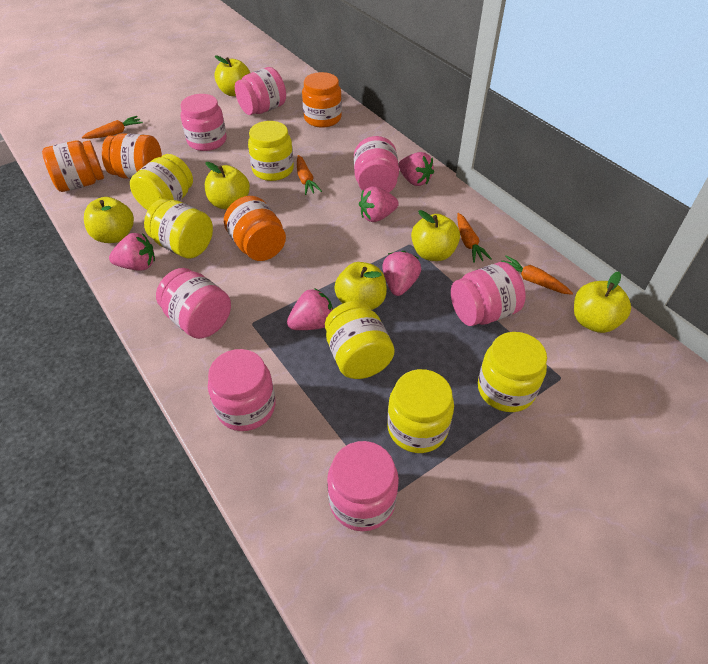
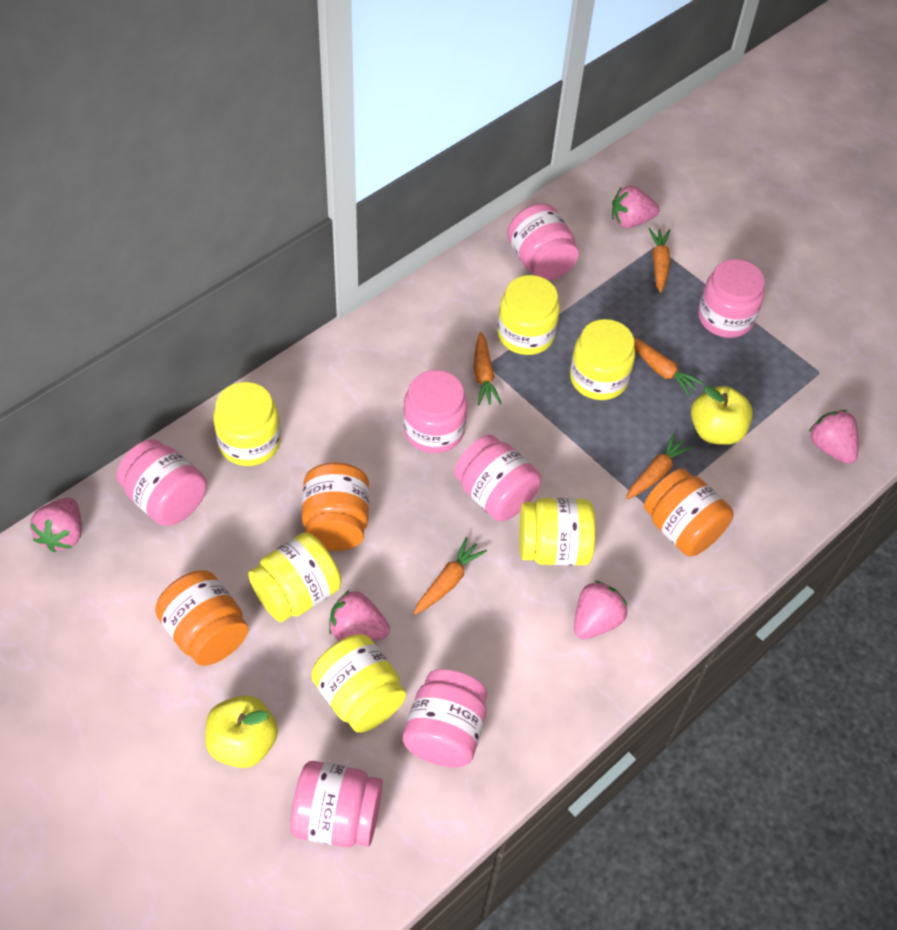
orange carrot: 4 -> 5
orange jar: 4 -> 3
yellow apple: 6 -> 2

